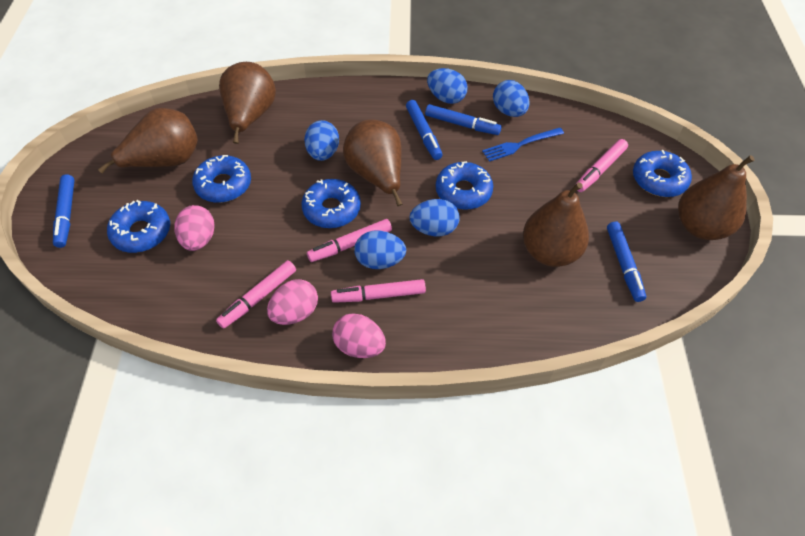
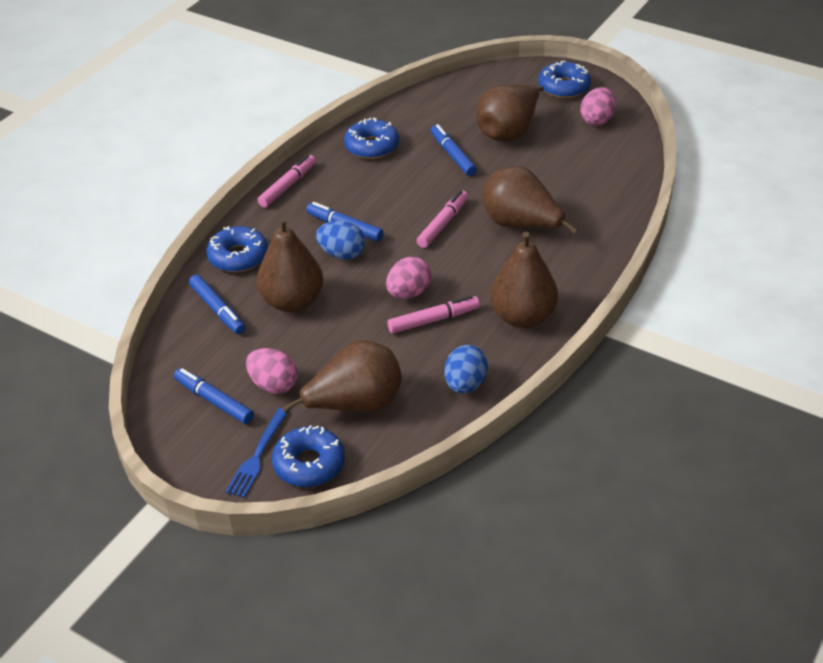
blue donut: 5 -> 4
blue egg: 5 -> 2
pink marker: 4 -> 3

